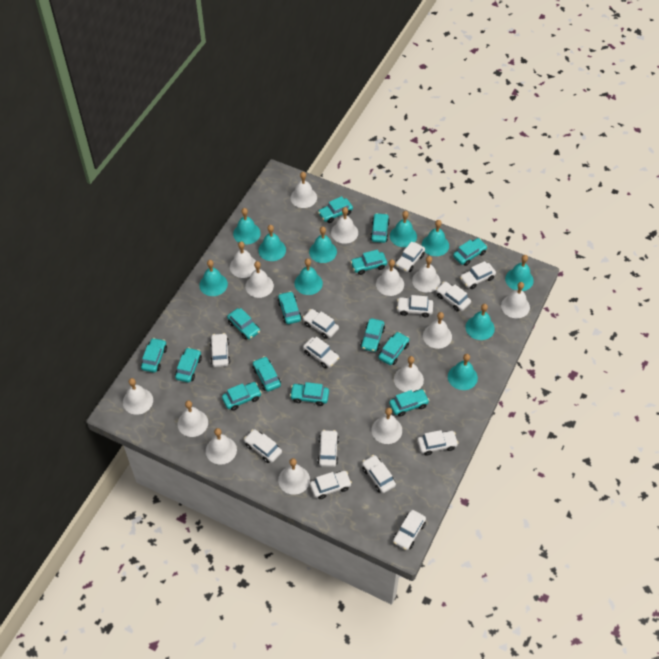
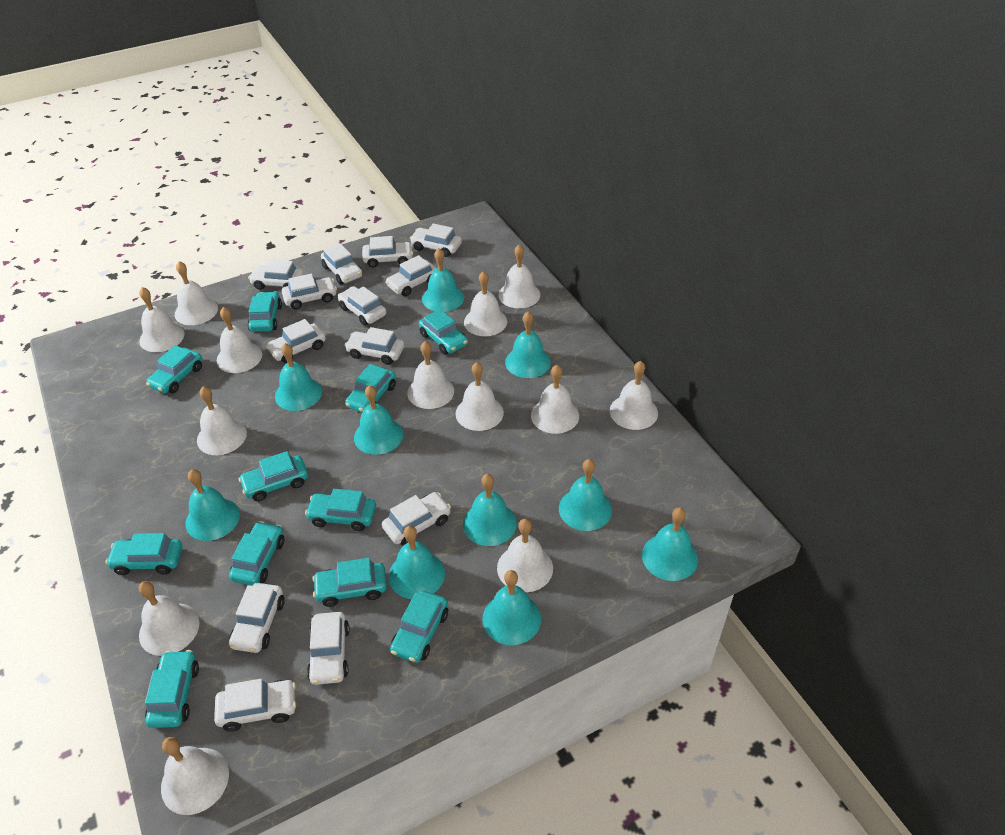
turquoise car: 14 -> 11
white bell: 14 -> 13

